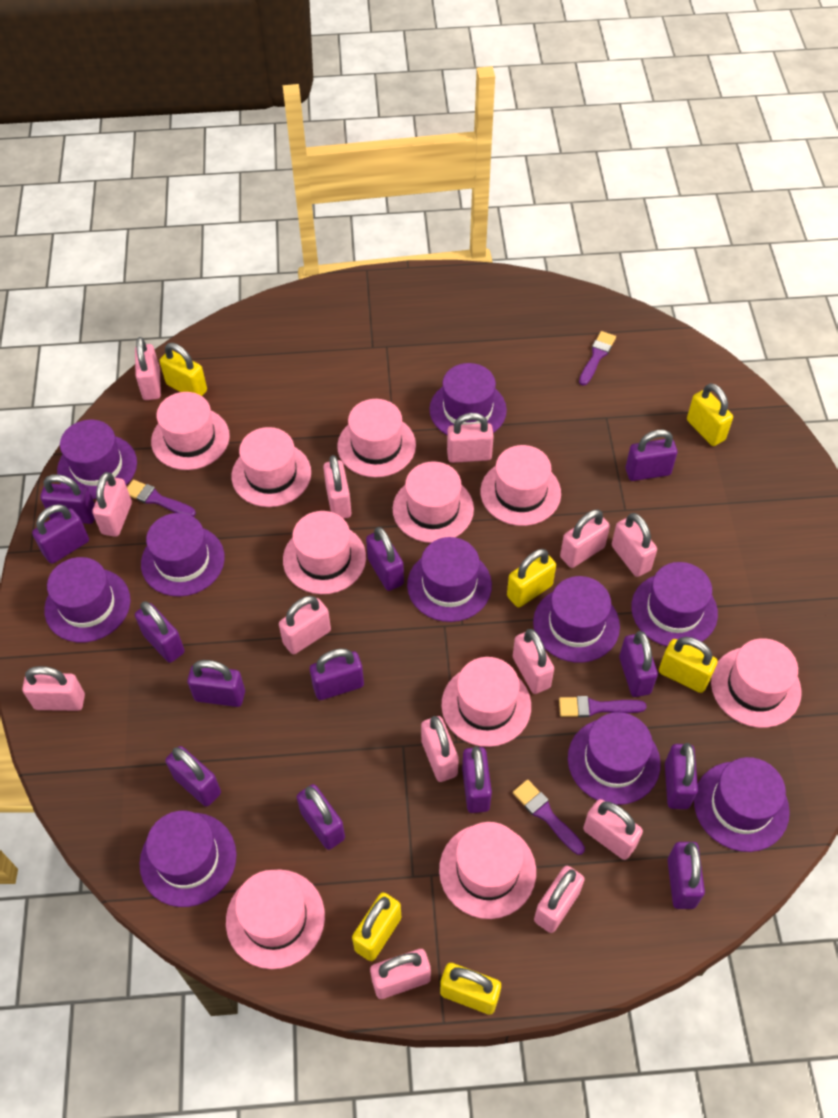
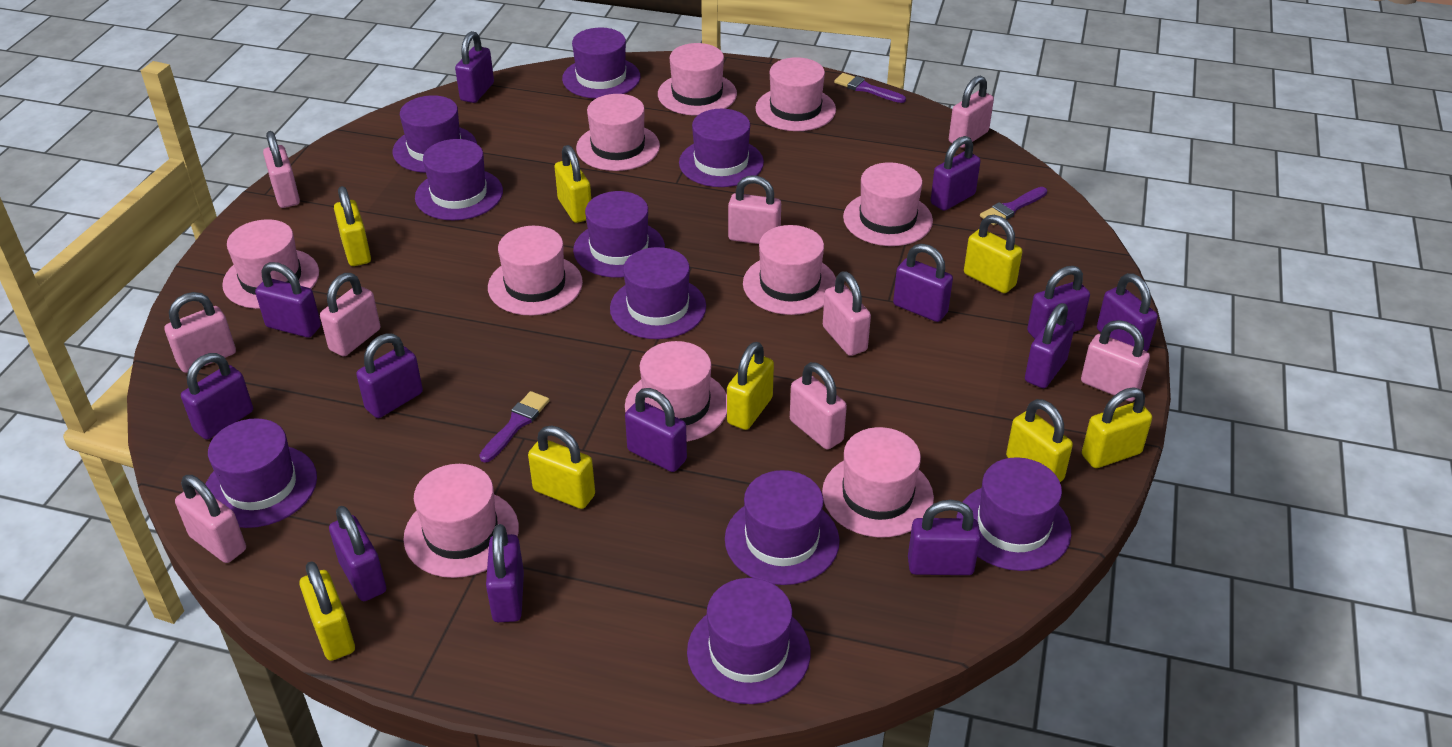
pink padlock: 13 -> 9
purple brush: 4 -> 3
yellow padlock: 6 -> 8

